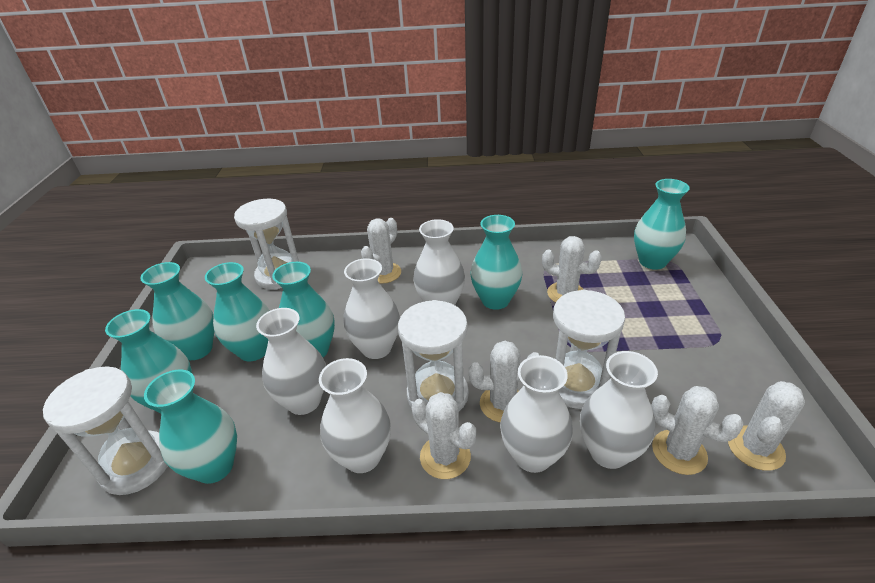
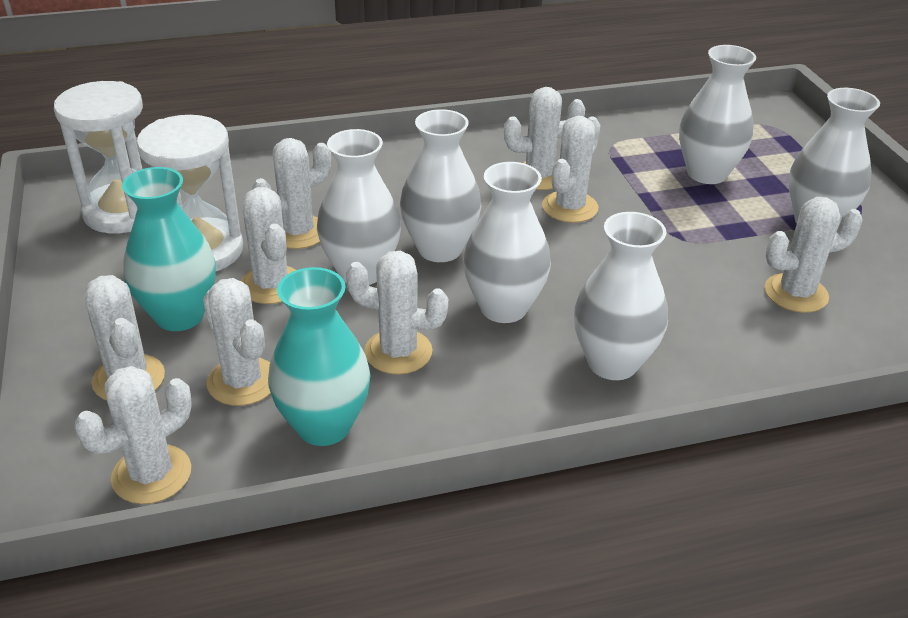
turquoise vase: 7 -> 2
white cactus: 6 -> 9
white hourglass: 4 -> 2

